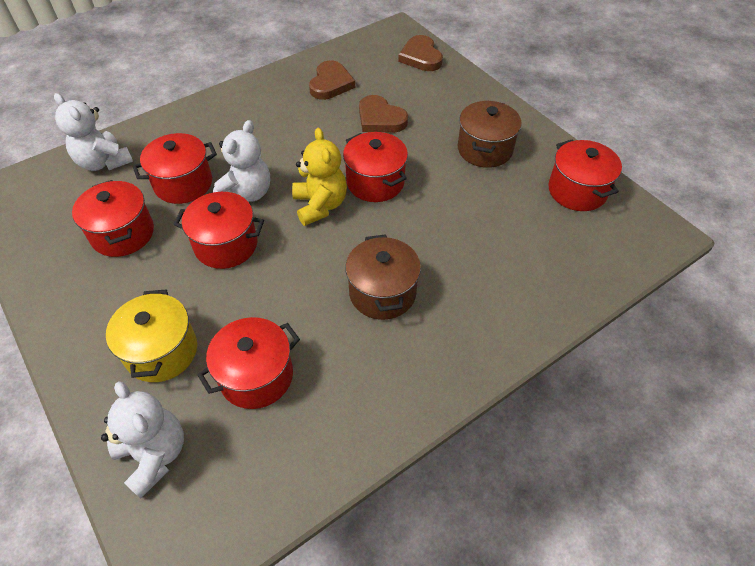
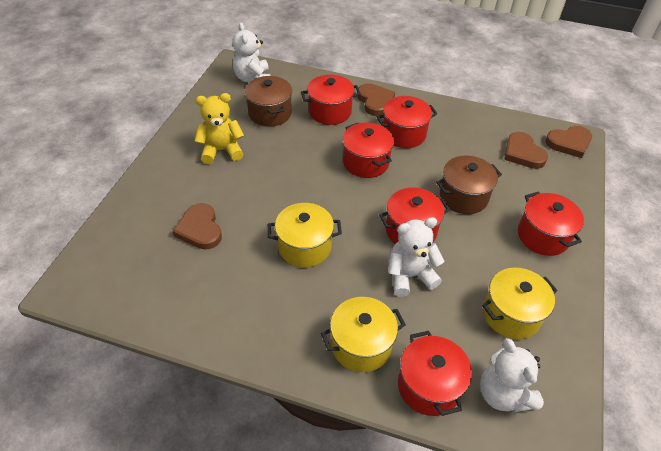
brown heart: 3 -> 4
yellow pot: 1 -> 3

